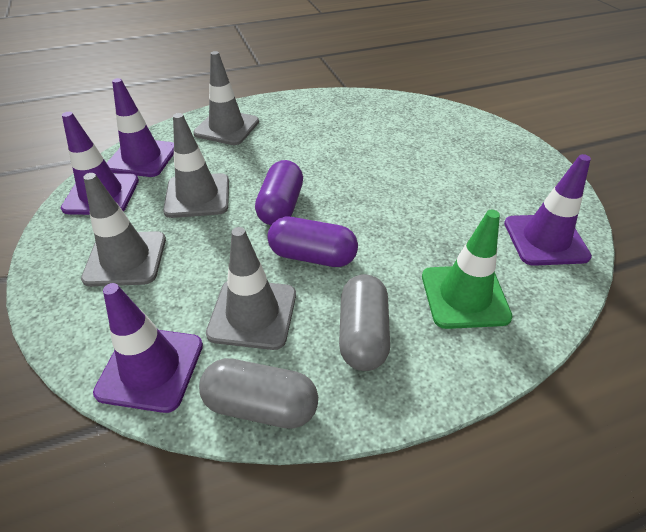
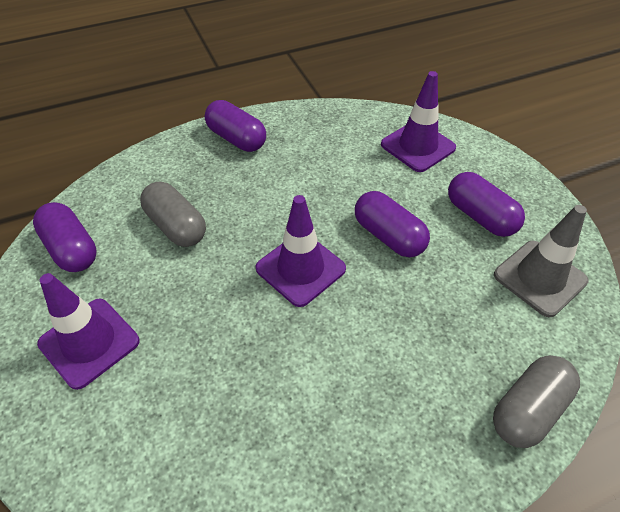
green traffic cone: 1 -> 0
grey traffic cone: 4 -> 1
purple capsule: 2 -> 4
purple traffic cone: 4 -> 3

